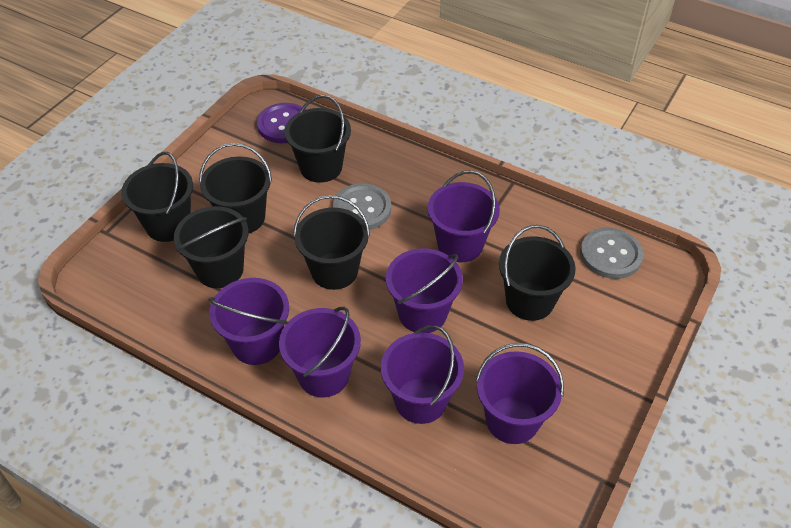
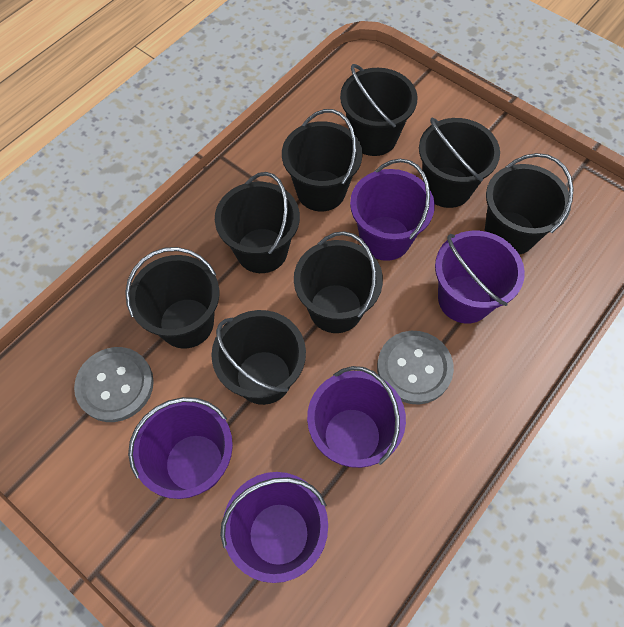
black bucket: 6 -> 8
purple bucket: 6 -> 5
purple button: 1 -> 0

